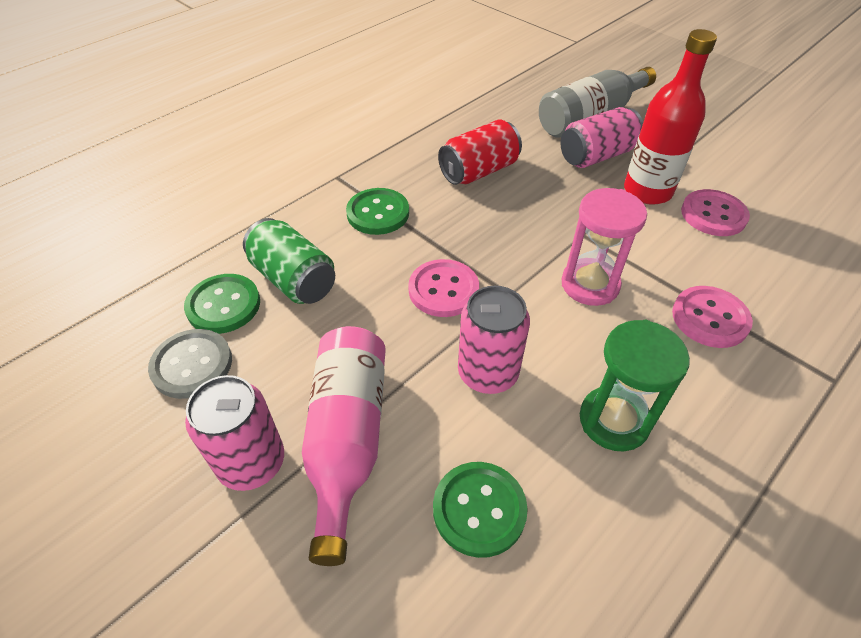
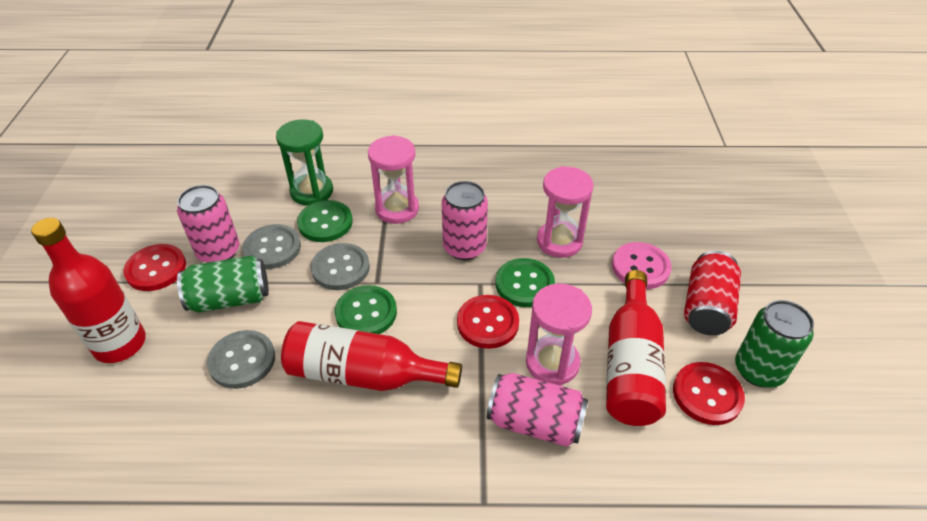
green can: 1 -> 2
grey bottle: 1 -> 0
grey button: 1 -> 3
pink bottle: 1 -> 0
pink button: 3 -> 1
pink hourglass: 1 -> 3
red bottle: 1 -> 3
red button: 0 -> 3

